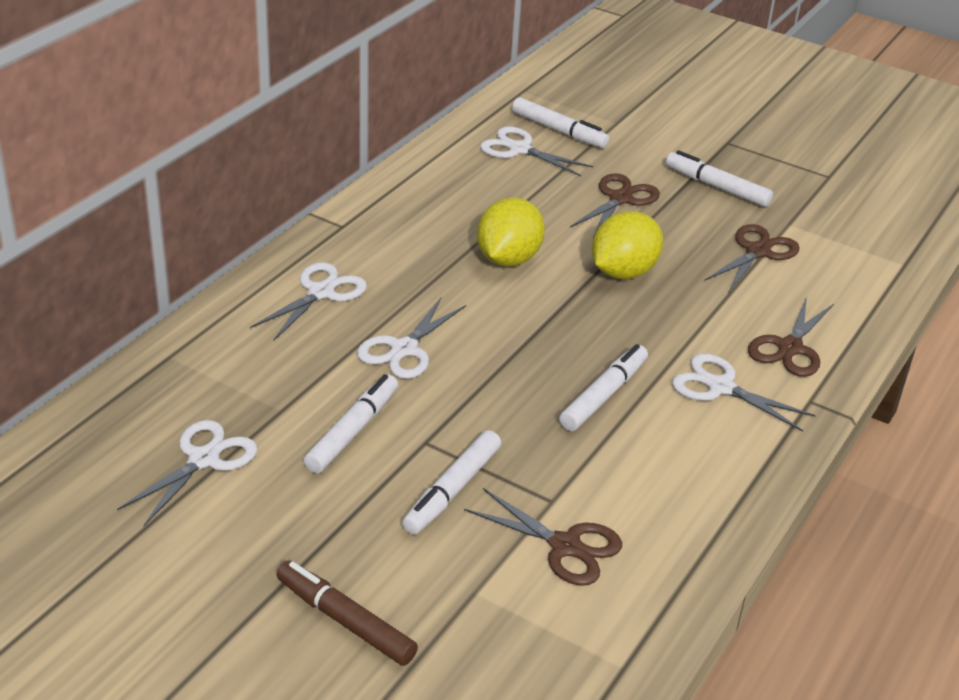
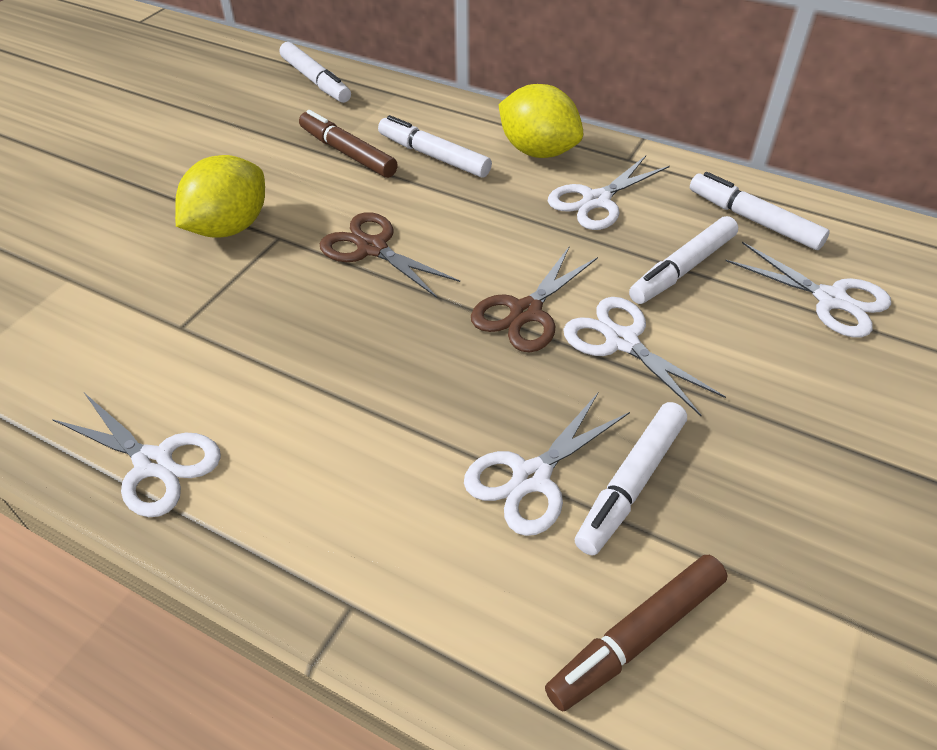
brown marker: 1 -> 2
brown scissors: 4 -> 2

